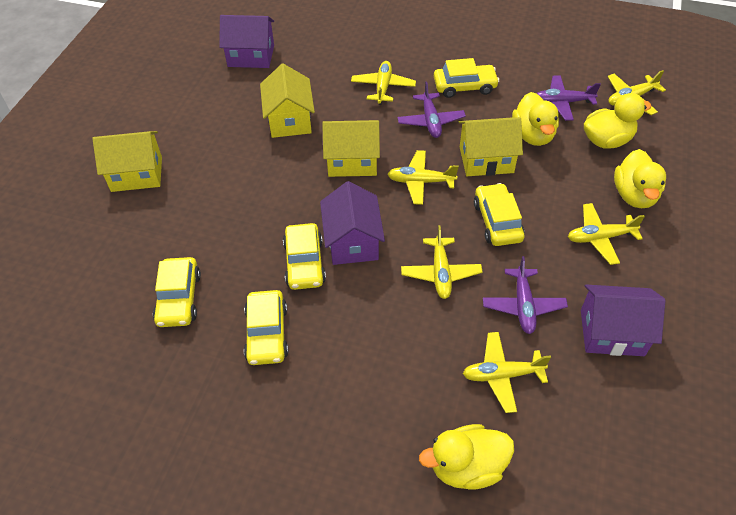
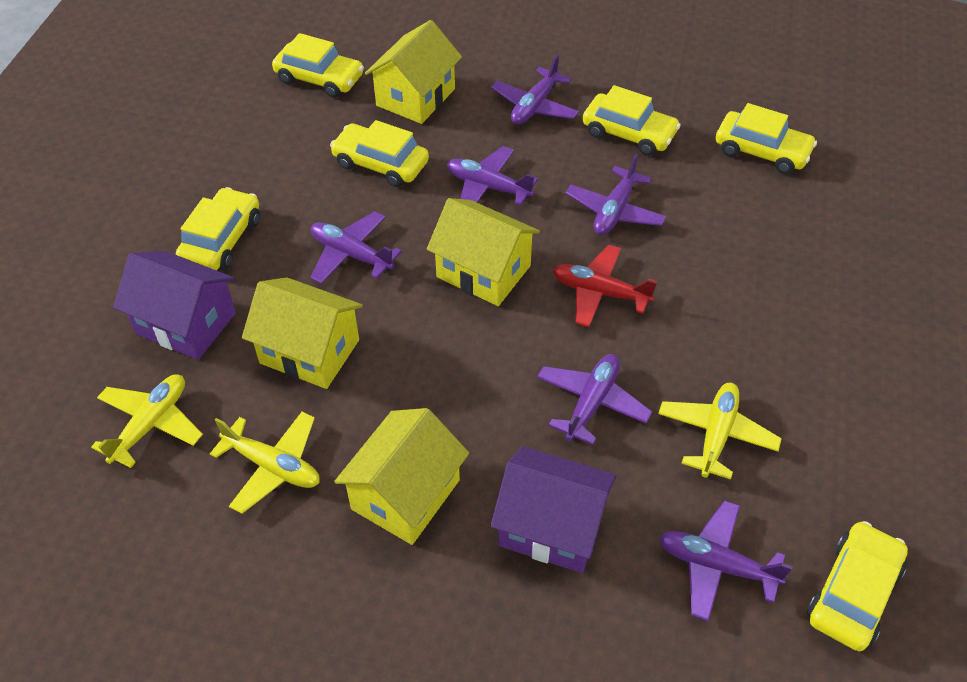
purple house: 3 -> 2
purple plane: 3 -> 6
red plane: 0 -> 1
yellow car: 5 -> 6
yellow duck: 4 -> 0
yellow plane: 6 -> 3

